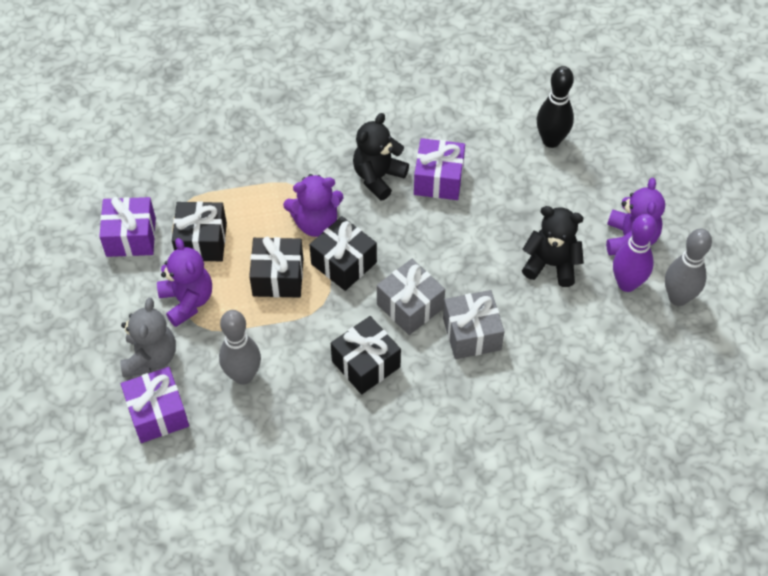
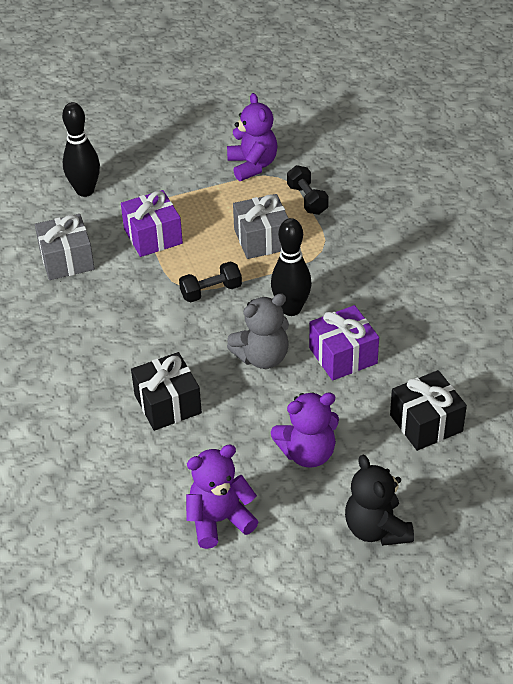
black bowling pin: 1 -> 2
black dumbbell: 0 -> 2
black gift: 4 -> 2
black teddy bear: 2 -> 1
grey bowling pin: 2 -> 0
purple bowling pin: 1 -> 0
purple gift: 3 -> 2

